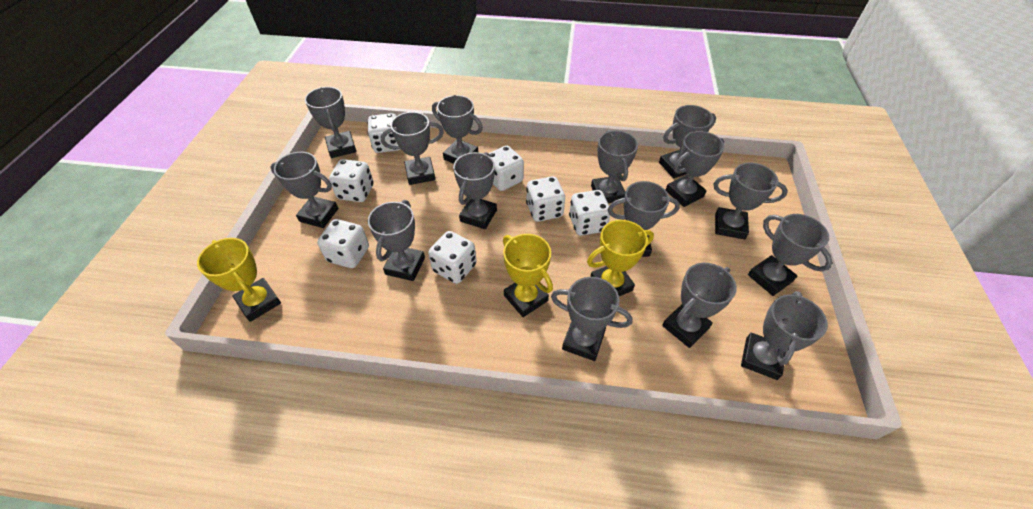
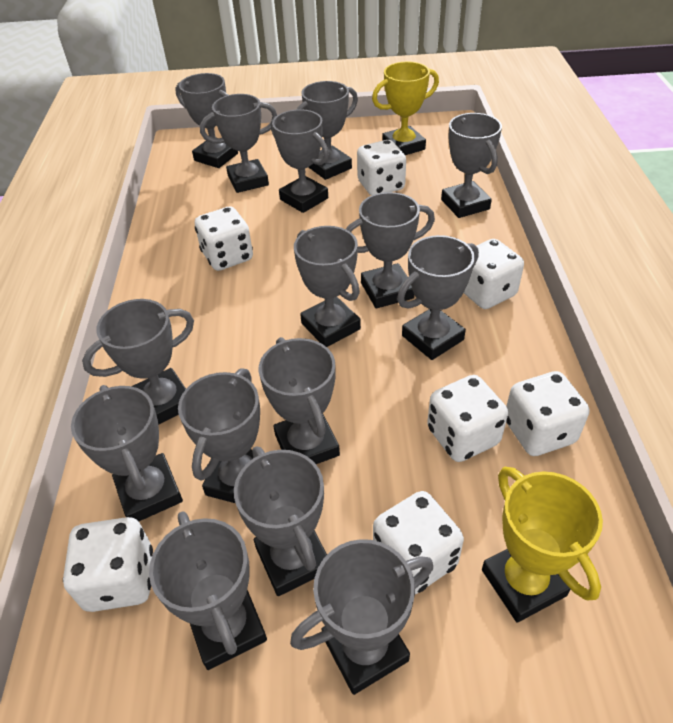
yellow trophy: 3 -> 2

